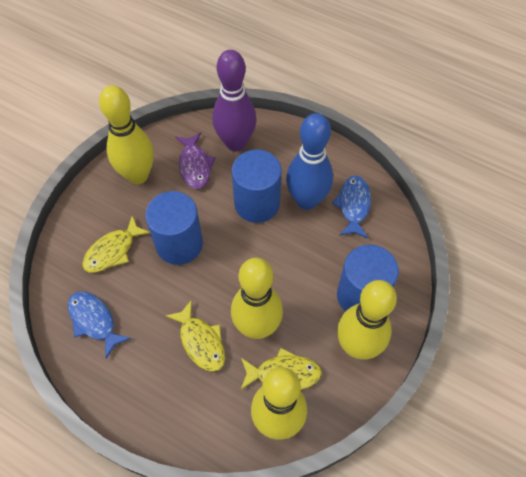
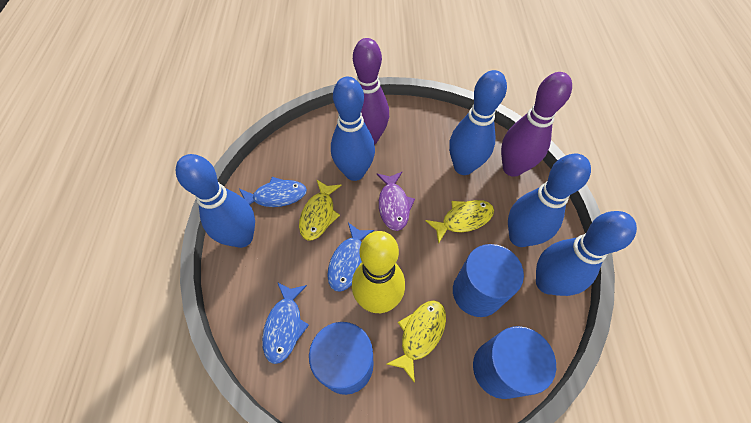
blue bowling pin: 1 -> 5
blue fish: 2 -> 3
purple bowling pin: 1 -> 2
yellow bowling pin: 4 -> 1

